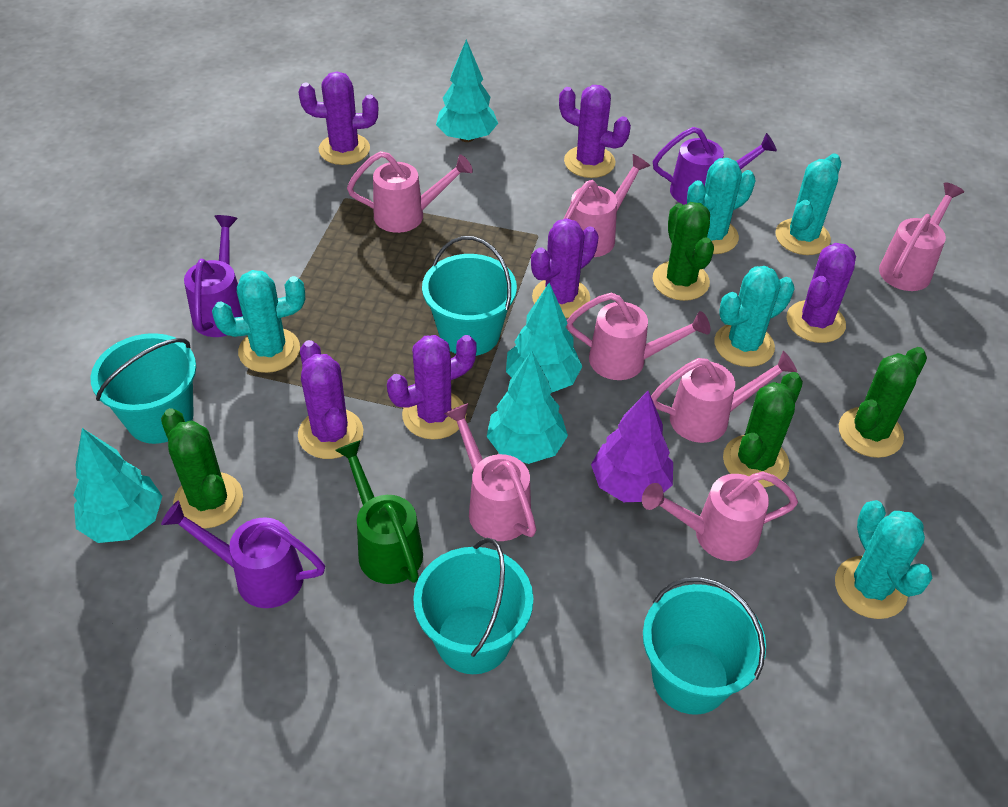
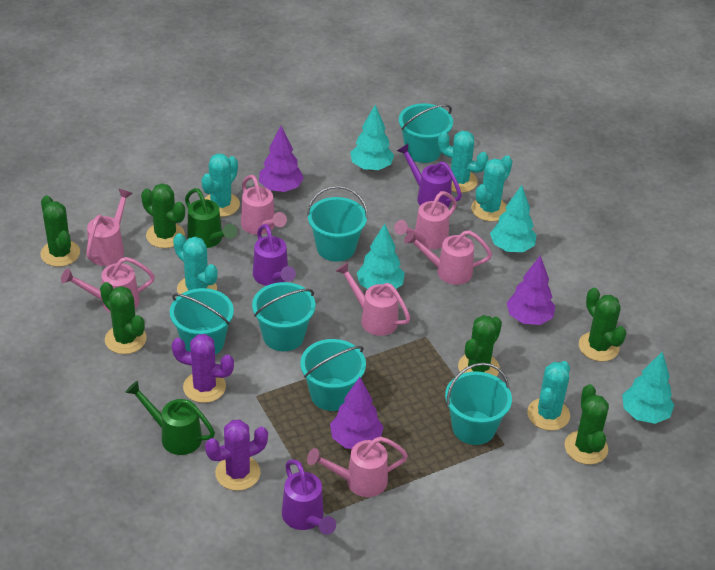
green cactus: 4 -> 6
green watering can: 1 -> 2
purple cactus: 6 -> 2
purple tree: 1 -> 3
turquoise bucket: 4 -> 6

